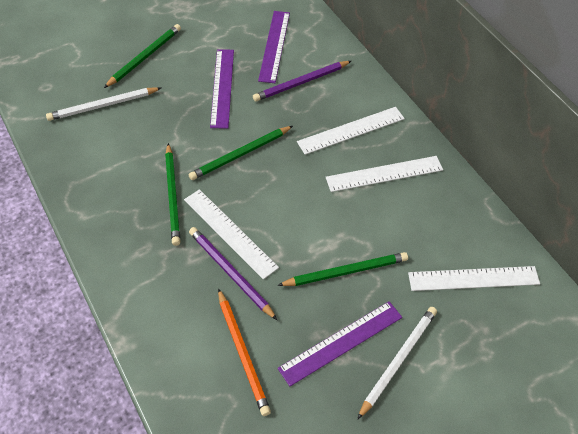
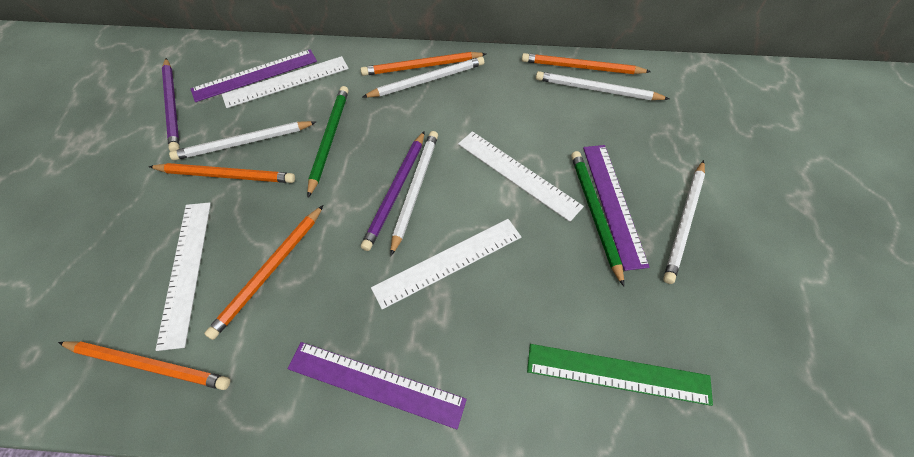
green pencil: 4 -> 2
green ruler: 0 -> 1
orange pencil: 1 -> 5
white pencil: 2 -> 5

